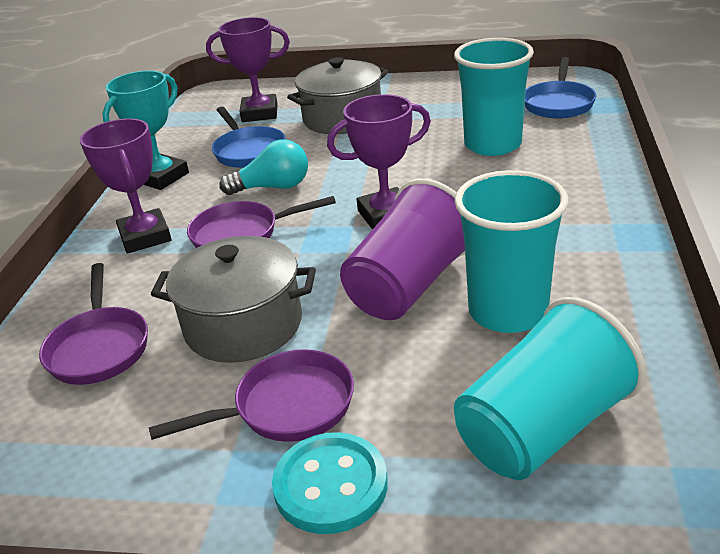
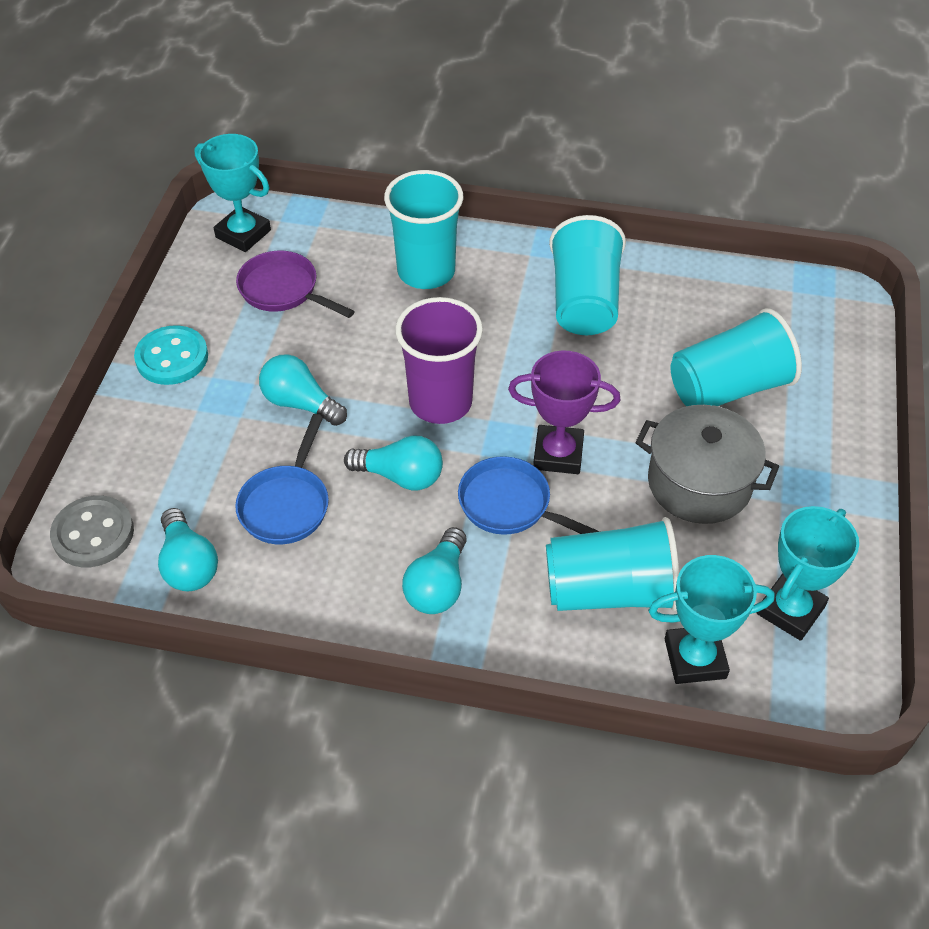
grey button: 0 -> 1
grey pot: 2 -> 1
purple pan: 3 -> 1
purple trophy: 3 -> 1
turquoise cup: 3 -> 4
turquoise light bulb: 1 -> 4
turquoise trophy: 1 -> 3

